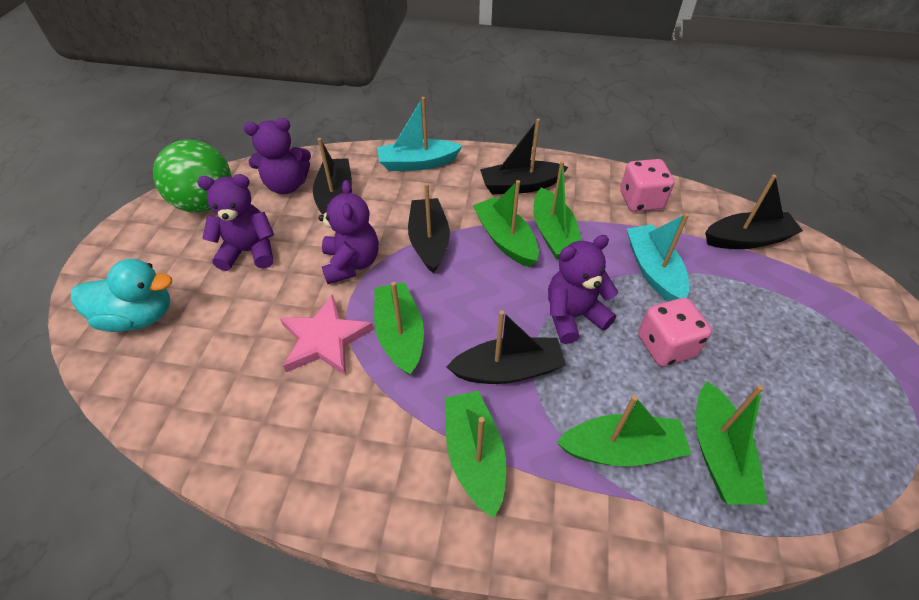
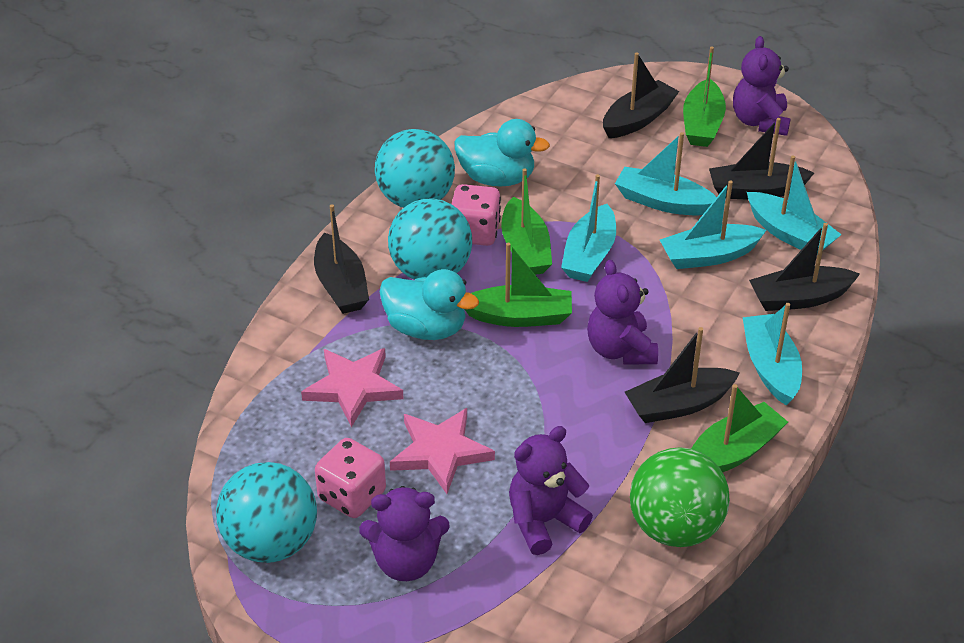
green boat: 6 -> 4
pink star: 1 -> 2
turquoise ball: 0 -> 3
turquoise boat: 2 -> 5
turquoise duck: 1 -> 2

